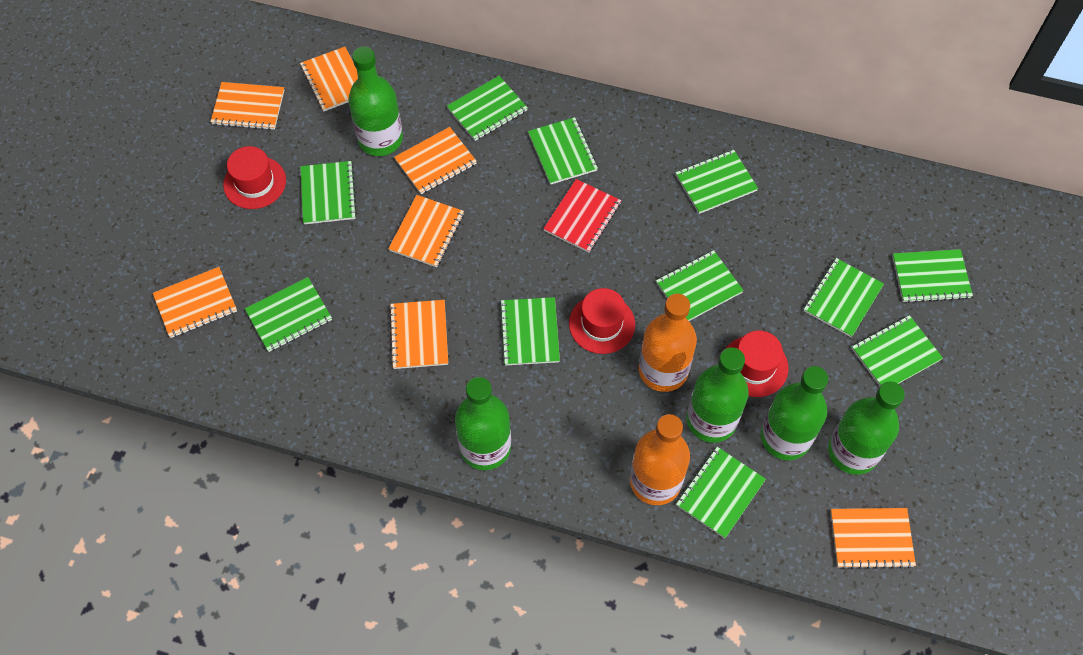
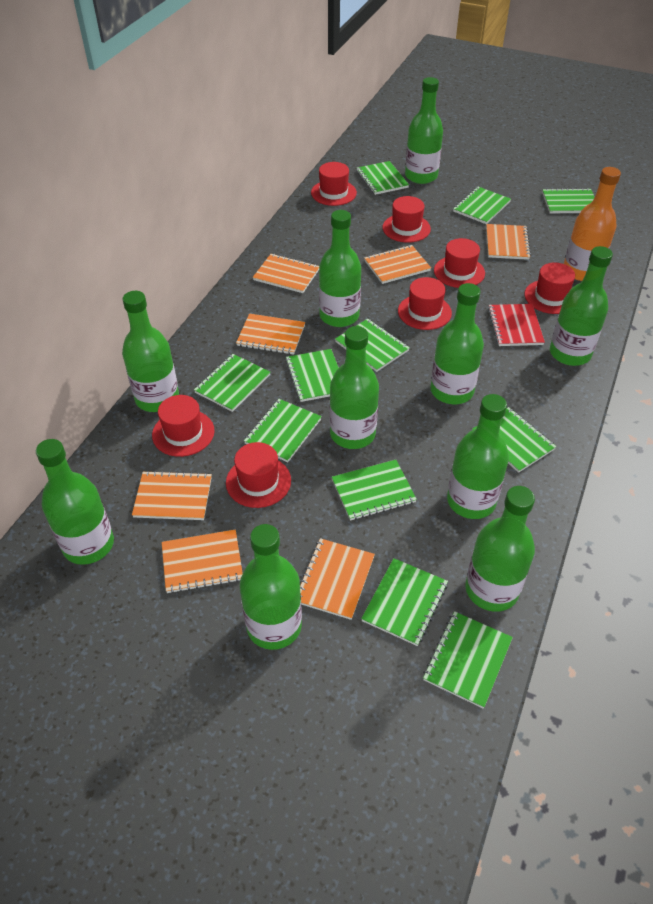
green bottle: 5 -> 10
orange bottle: 2 -> 1
red hat: 3 -> 7

